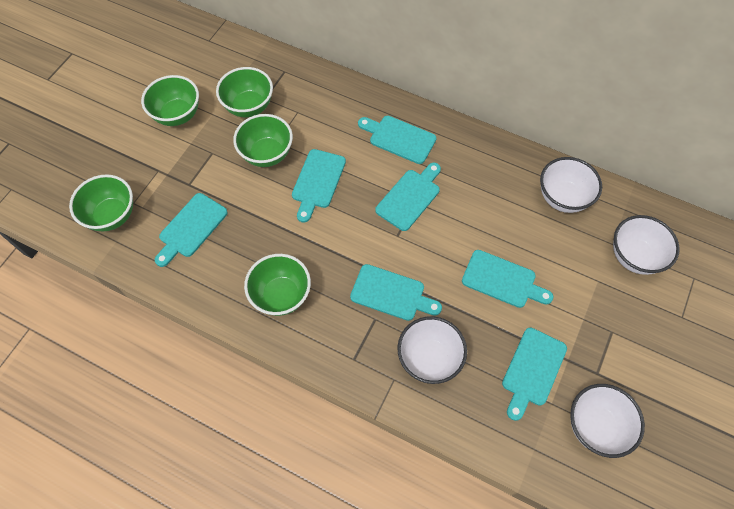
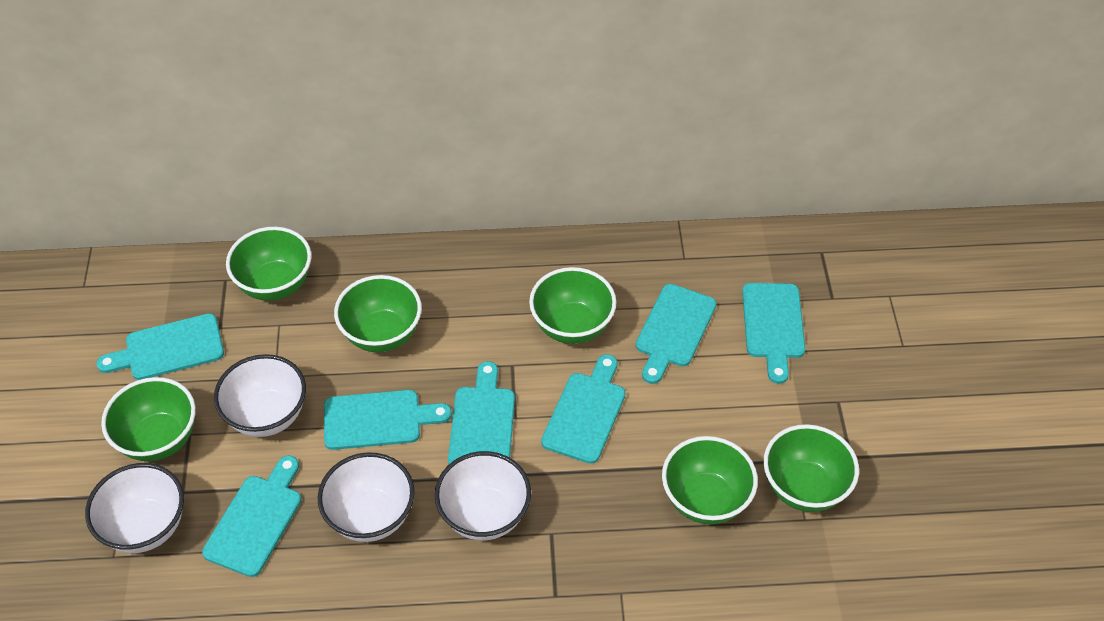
green bowl: 5 -> 6

